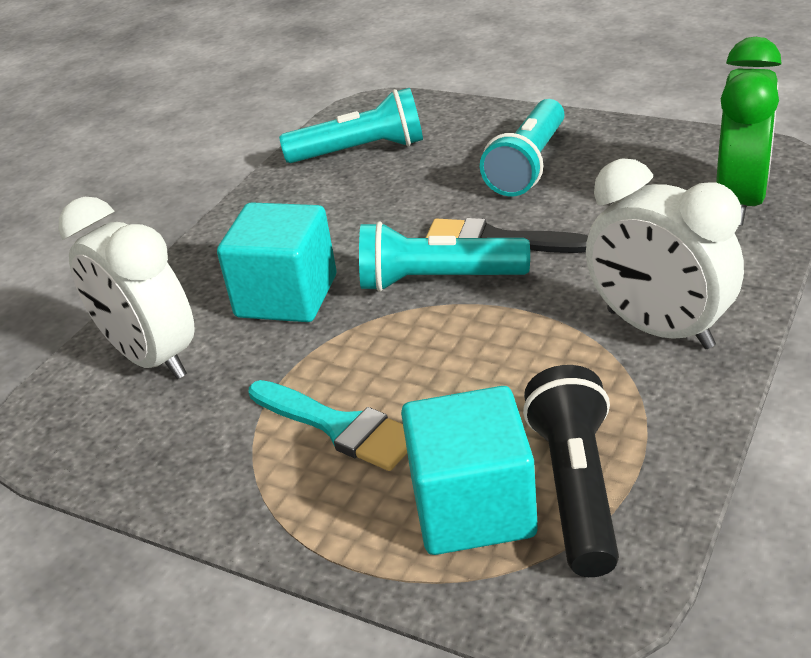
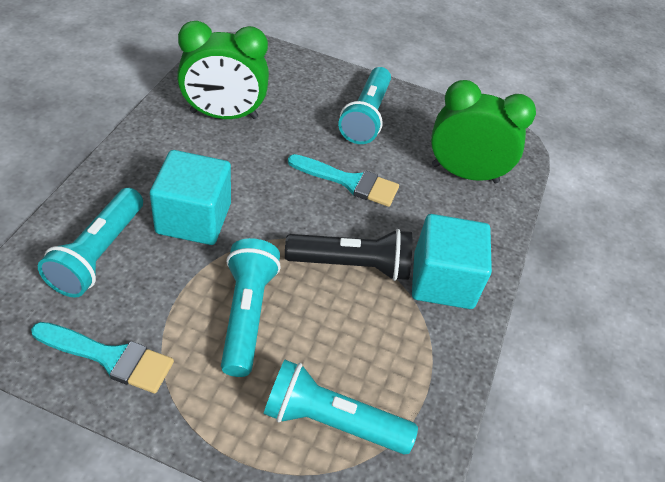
black brush: 1 -> 0
green clock: 1 -> 2
turquoise brush: 1 -> 2
turquoise flashlight: 3 -> 4
white clock: 2 -> 0

